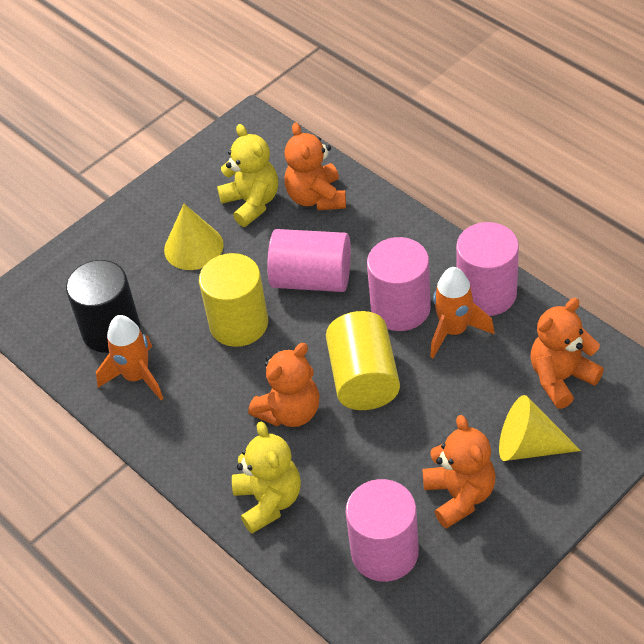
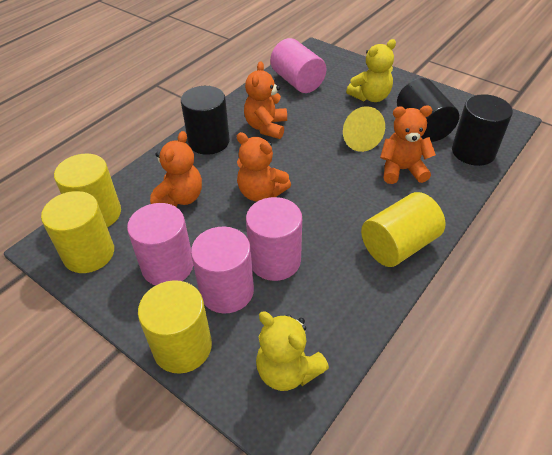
black cylinder: 1 -> 3
orange rocket: 2 -> 0
yellow cone: 2 -> 1
yellow cylinder: 2 -> 4

